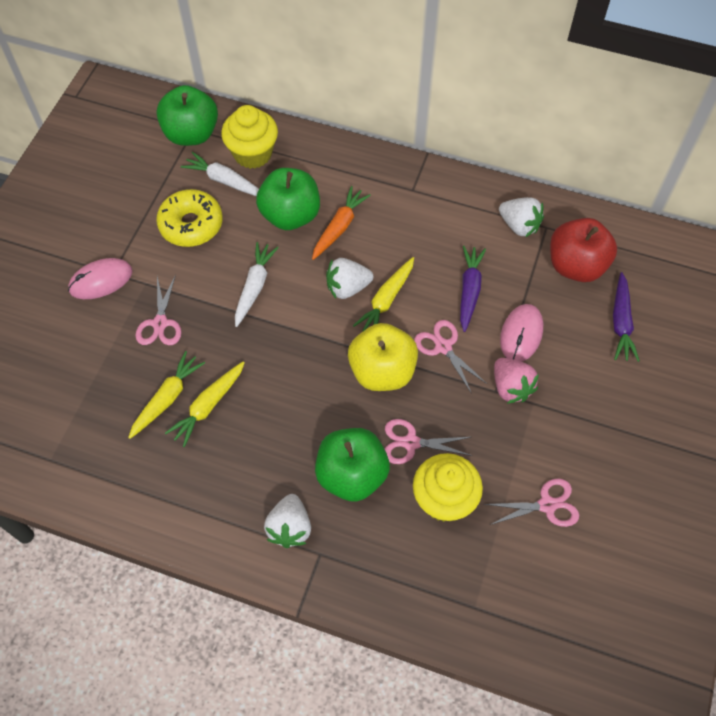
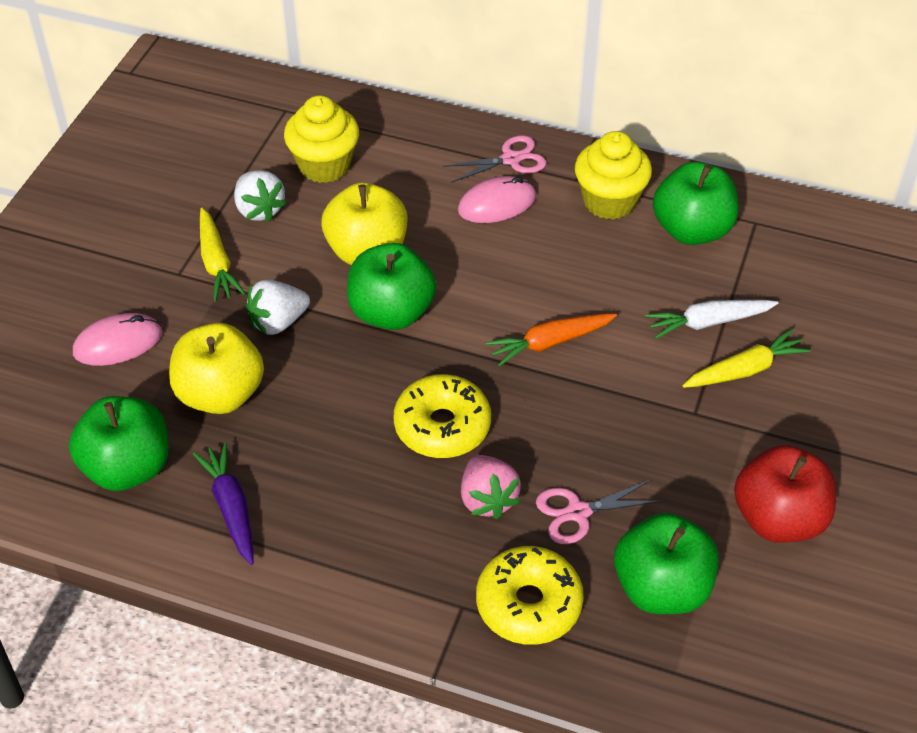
green apple: 3 -> 4
pink scissors: 4 -> 2
purple carrot: 2 -> 1
white carrot: 2 -> 1
white strawberry: 3 -> 2
yellow apple: 1 -> 2
yellow carrot: 3 -> 2
yellow donut: 1 -> 2

